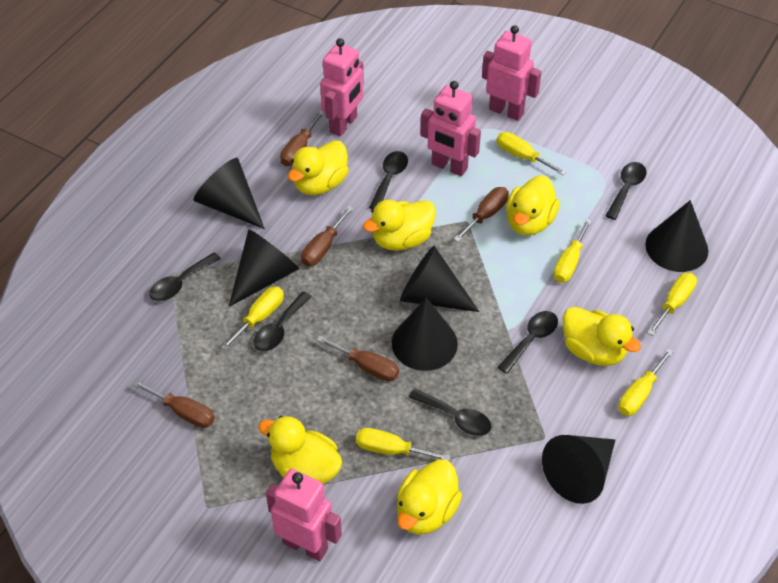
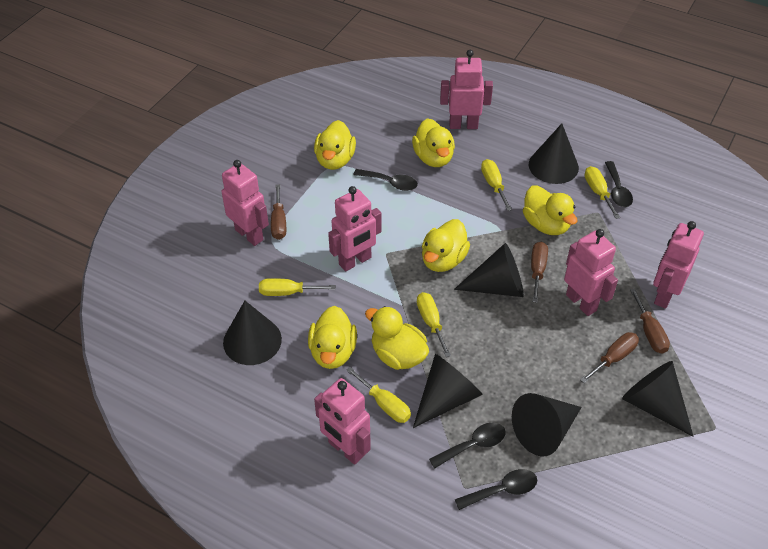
black spoon: 6 -> 4
brown screwdriver: 5 -> 4
pink robot: 4 -> 6
yellow screwdriver: 6 -> 5

